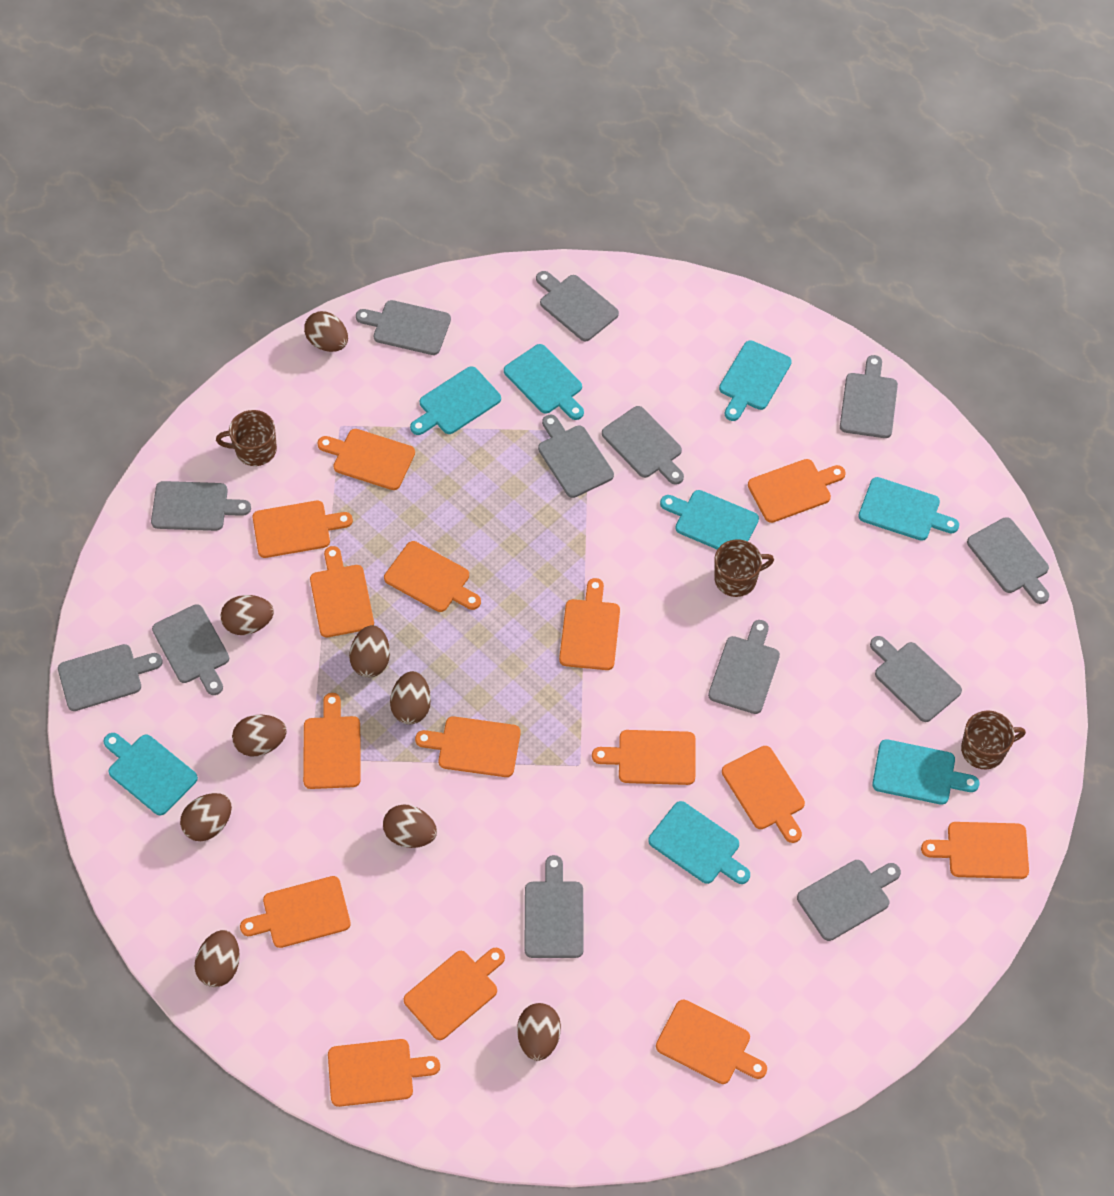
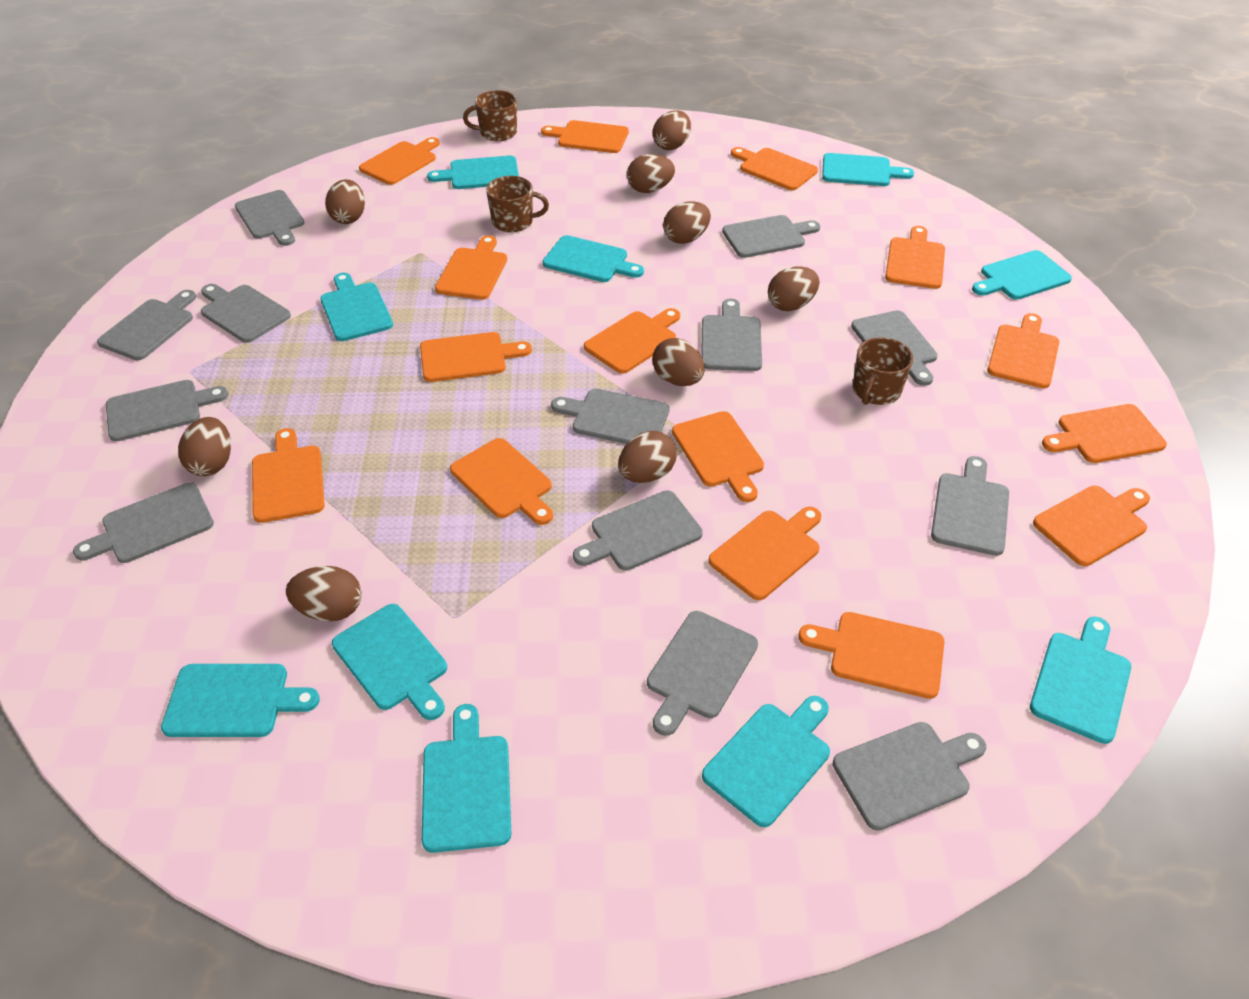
turquoise cutting board: 8 -> 10

